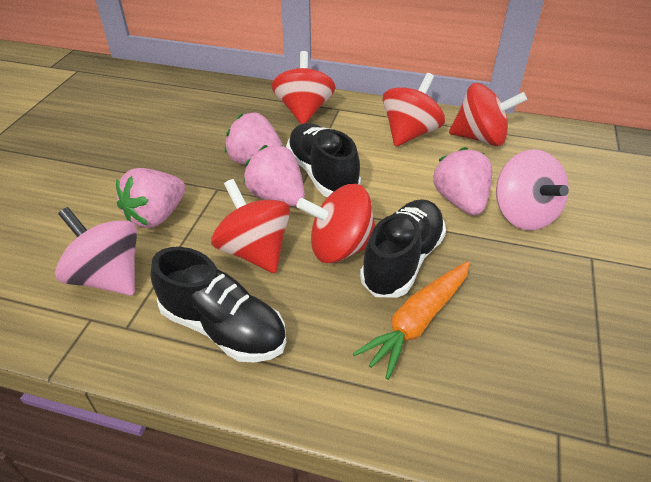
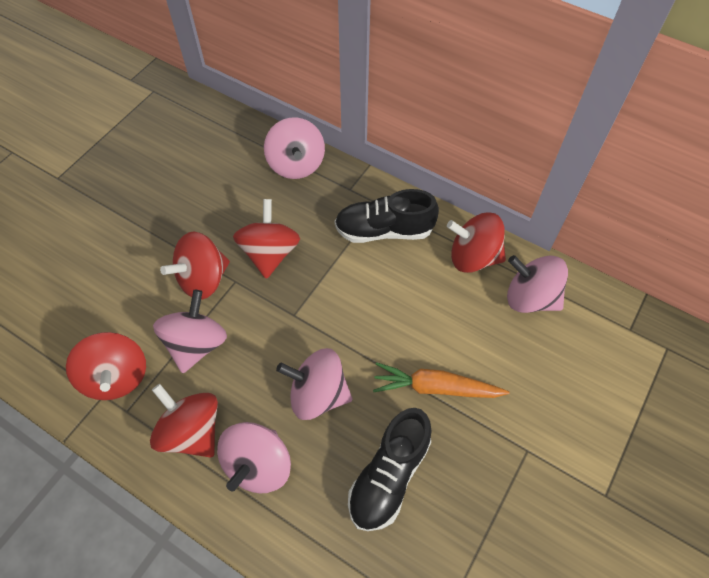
black shoe: 3 -> 2
pink spinning top: 2 -> 5
pink strawberry: 4 -> 0

